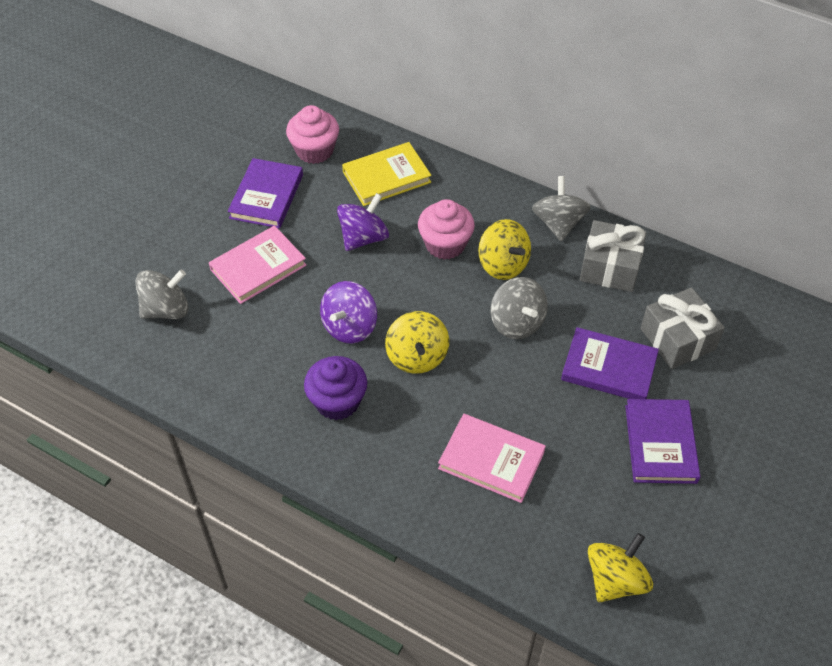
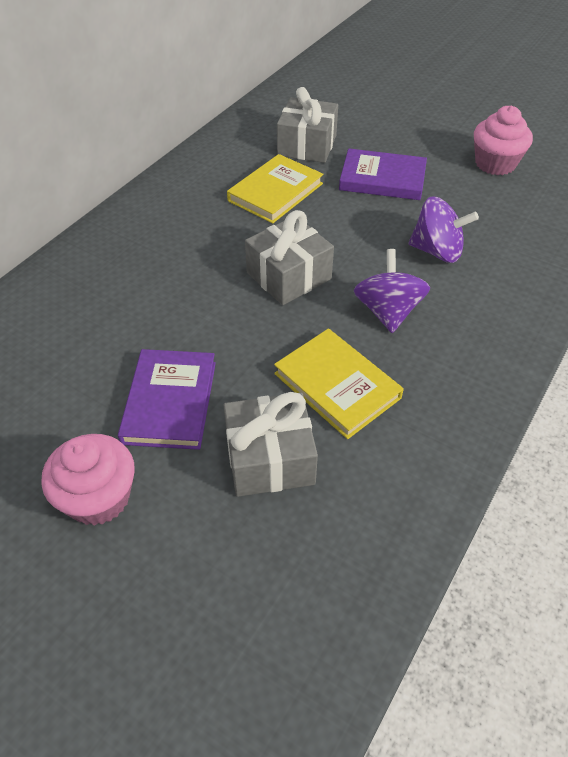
grey gift: 2 -> 3
grey spinning top: 3 -> 0
pink book: 2 -> 0
purple book: 3 -> 2
purple cupcake: 1 -> 0
yellow book: 1 -> 2
yellow spinning top: 3 -> 0

